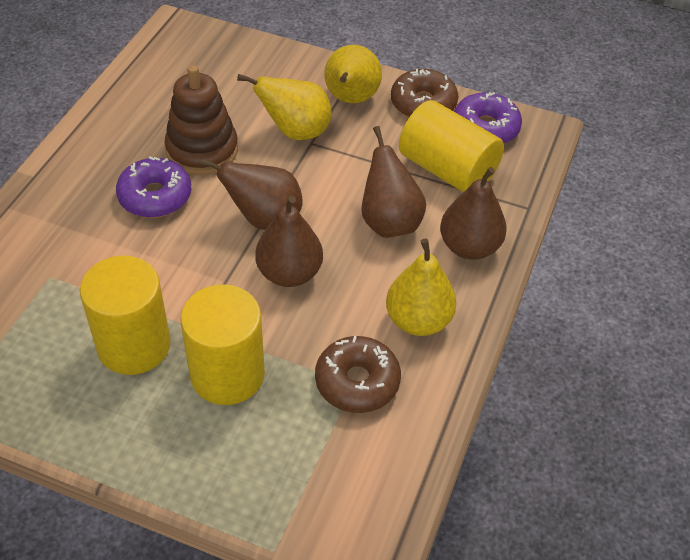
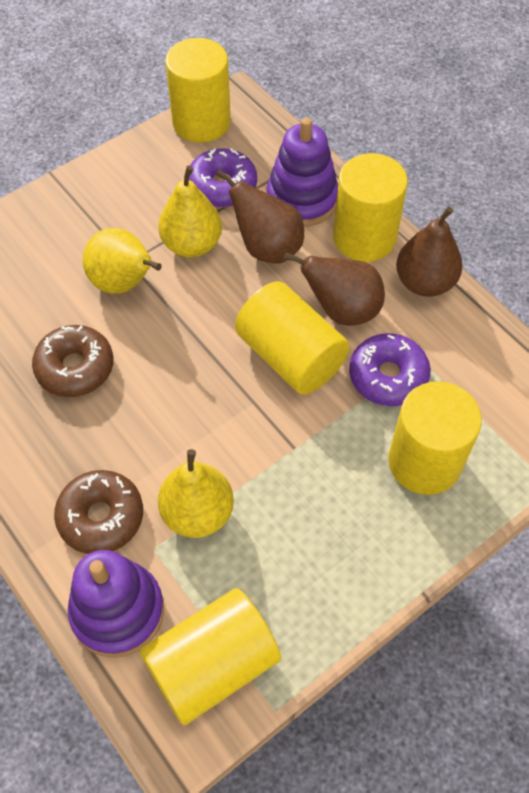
brown pear: 4 -> 3
brown stacking toy: 1 -> 0
purple stacking toy: 0 -> 2
yellow cylinder: 3 -> 5

